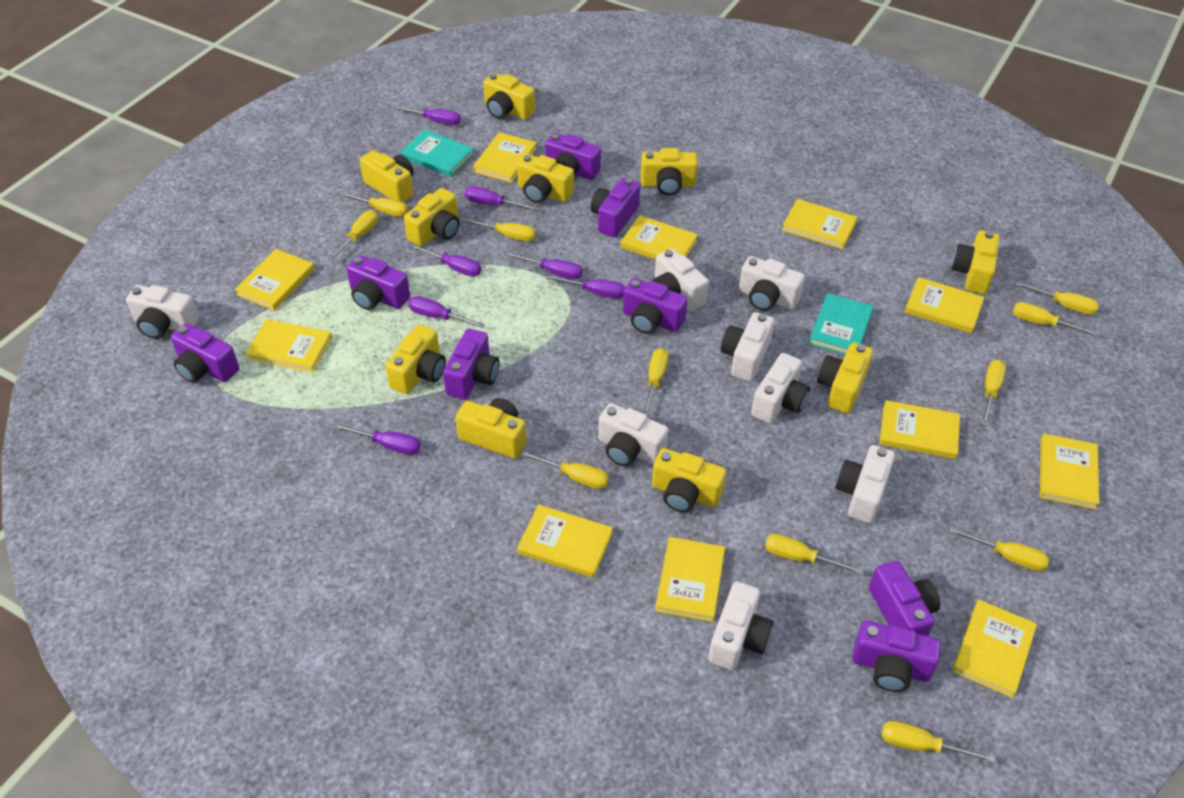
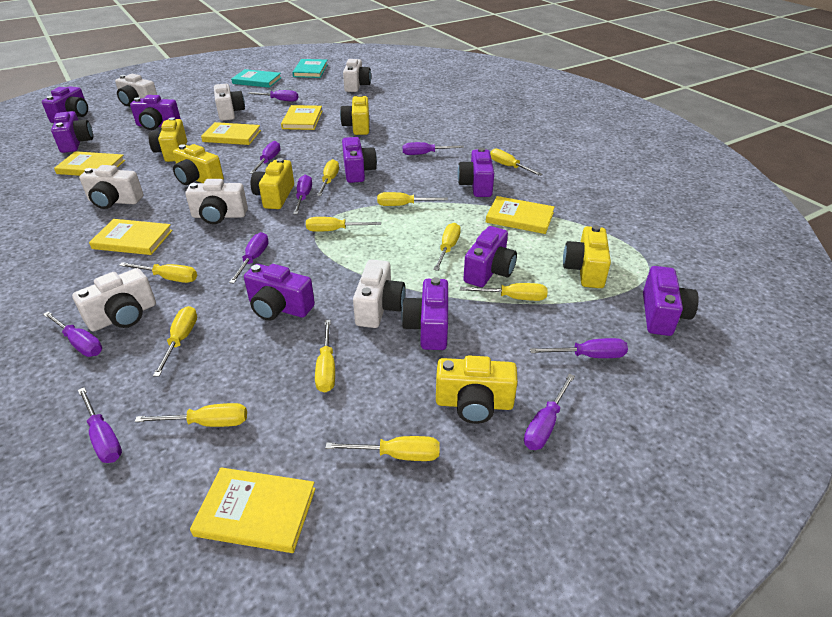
purple camera: 8 -> 9
purple screwdriver: 7 -> 9
white camera: 8 -> 7
yellow book: 11 -> 6
yellow camera: 10 -> 6

